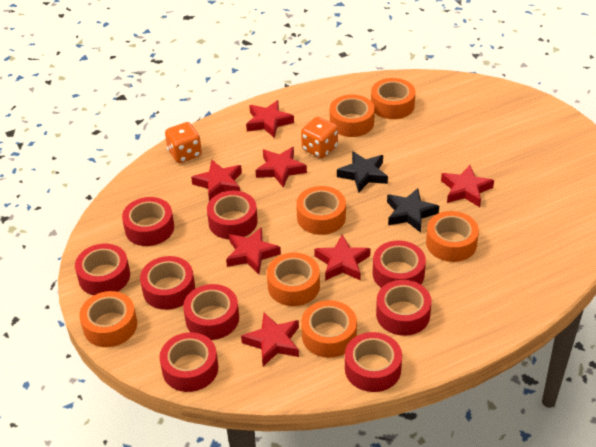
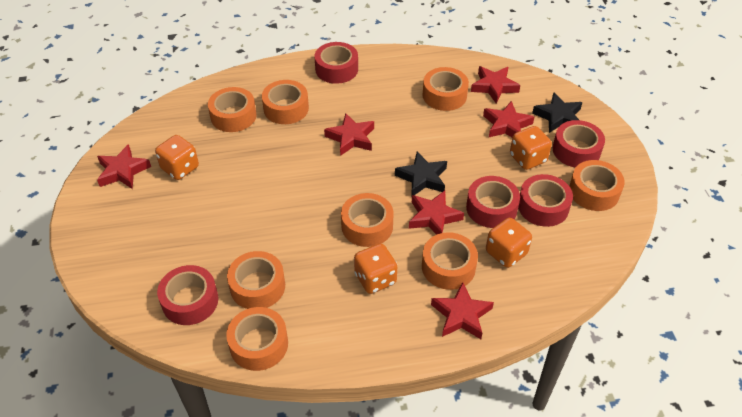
orange dice: 2 -> 4
orange tape: 7 -> 8
red star: 7 -> 6
red tape: 9 -> 5

